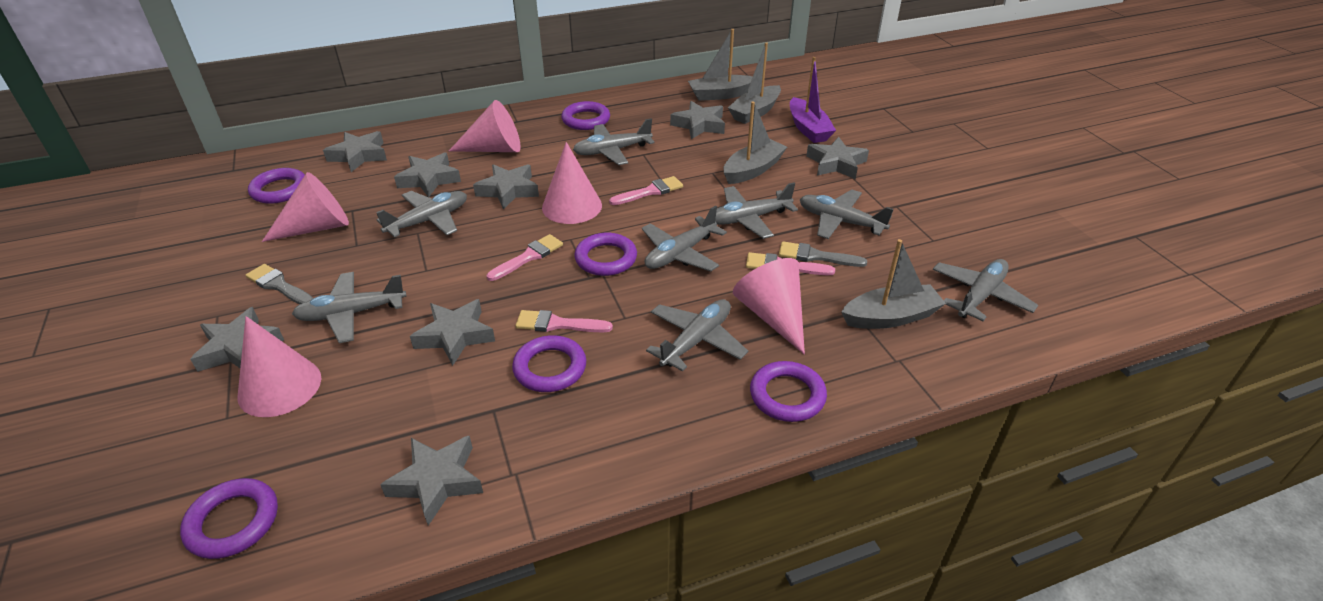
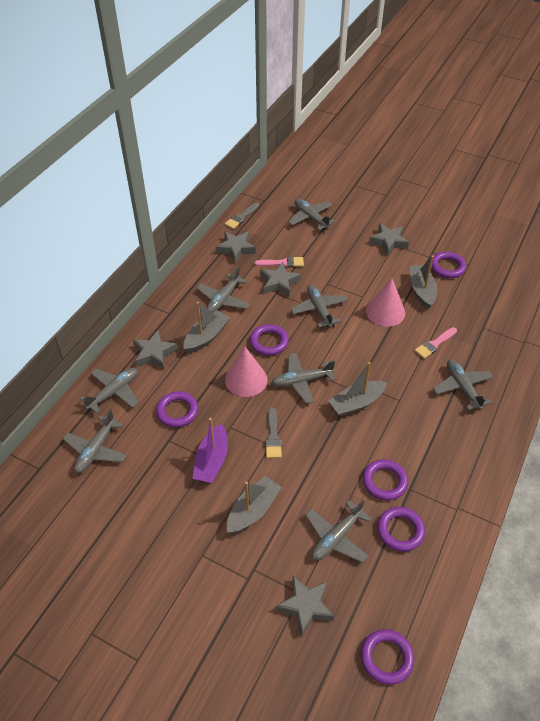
grey star: 8 -> 5
pink brush: 4 -> 2
pink cone: 5 -> 2

